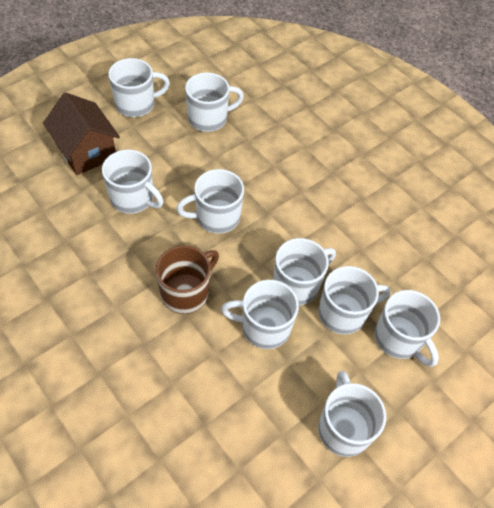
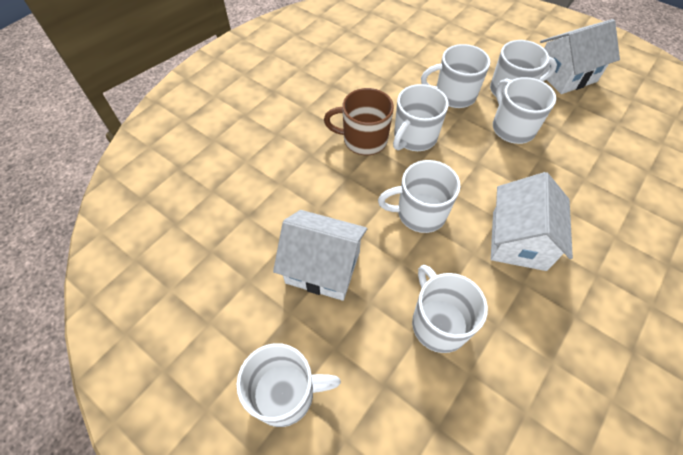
brown house: 1 -> 0
white house: 0 -> 3
white mug: 9 -> 7

